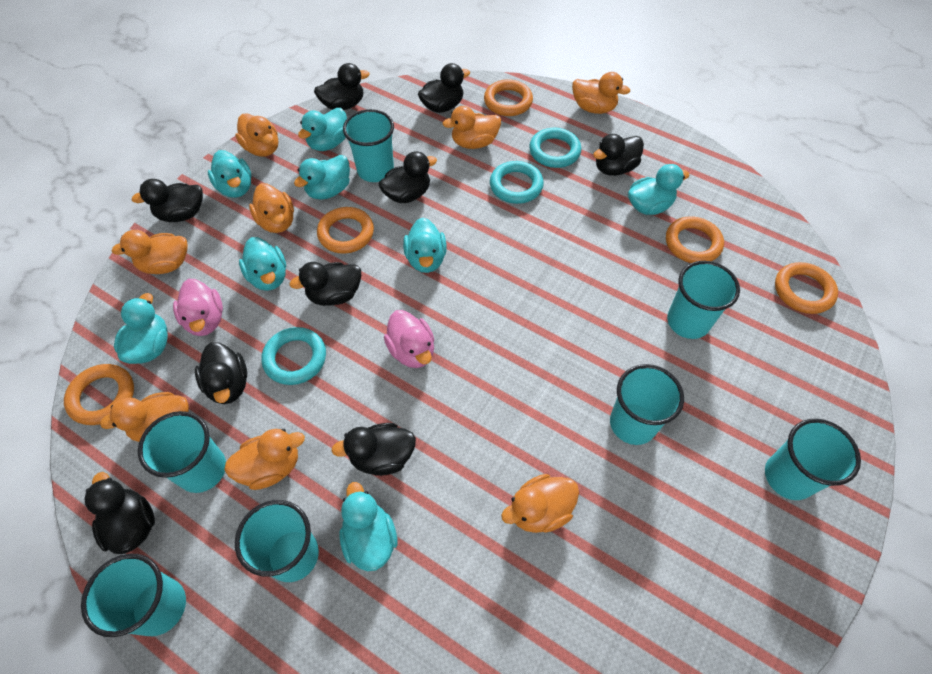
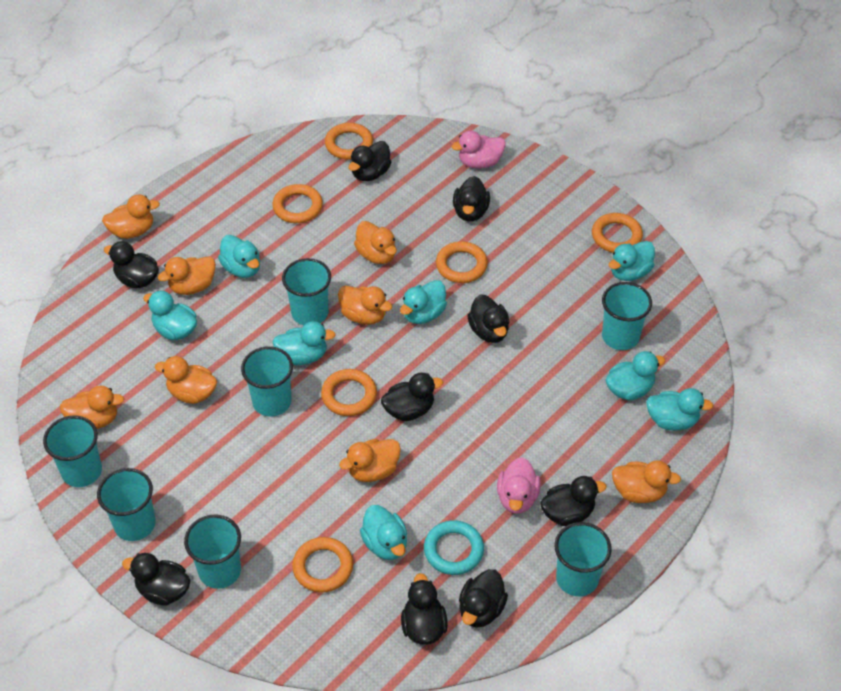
orange ring: 5 -> 6
turquoise ring: 3 -> 1

